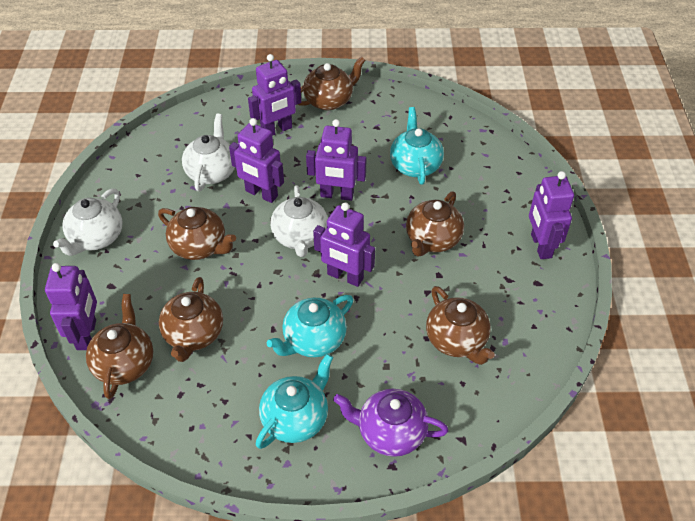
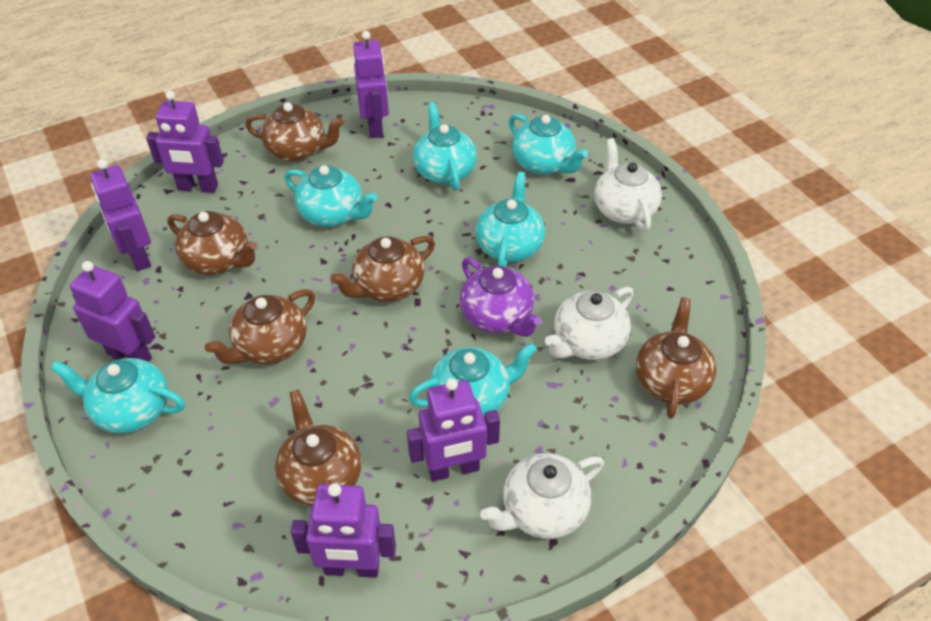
turquoise teapot: 3 -> 6

